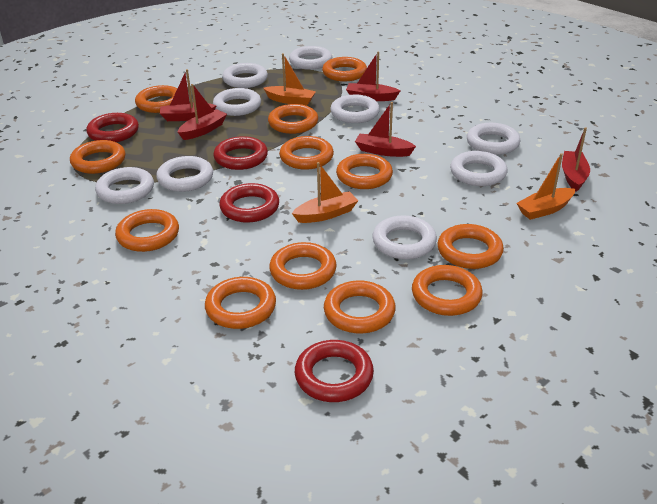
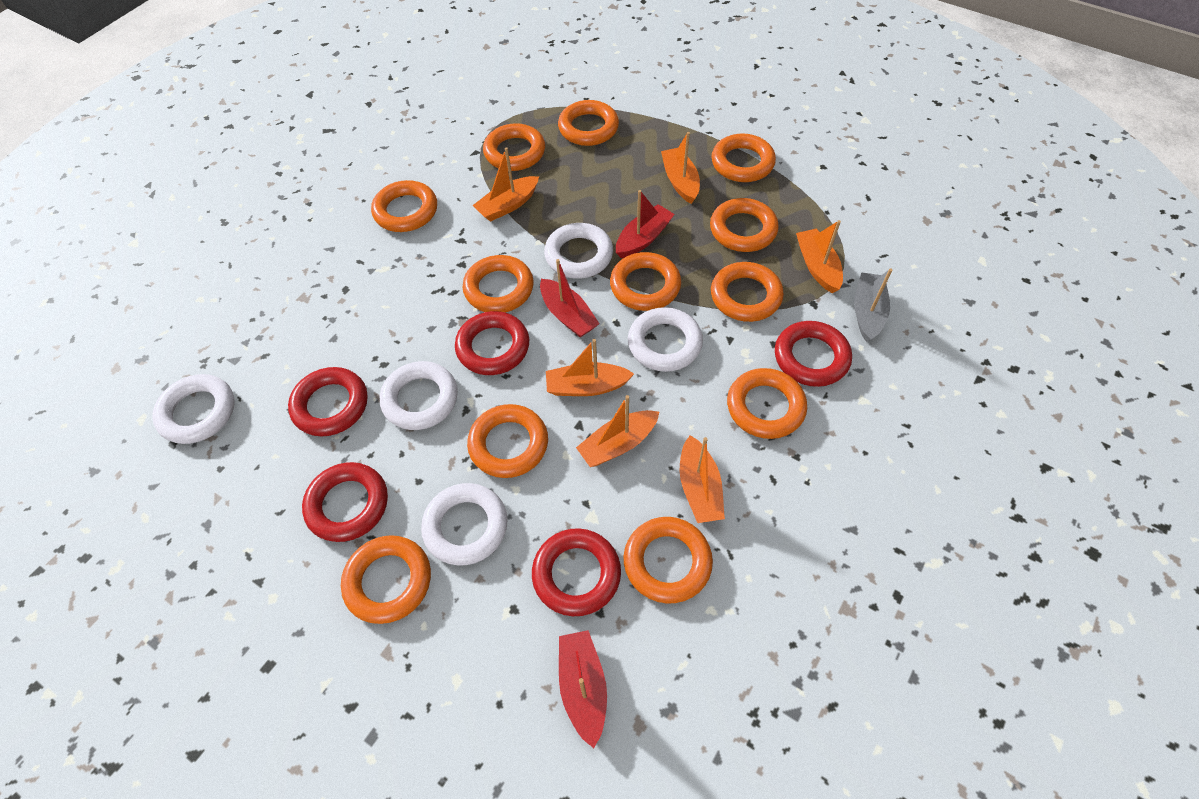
grey boat: 0 -> 1
orange boat: 3 -> 6
red boat: 5 -> 3
red ring: 4 -> 5
white ring: 9 -> 5

